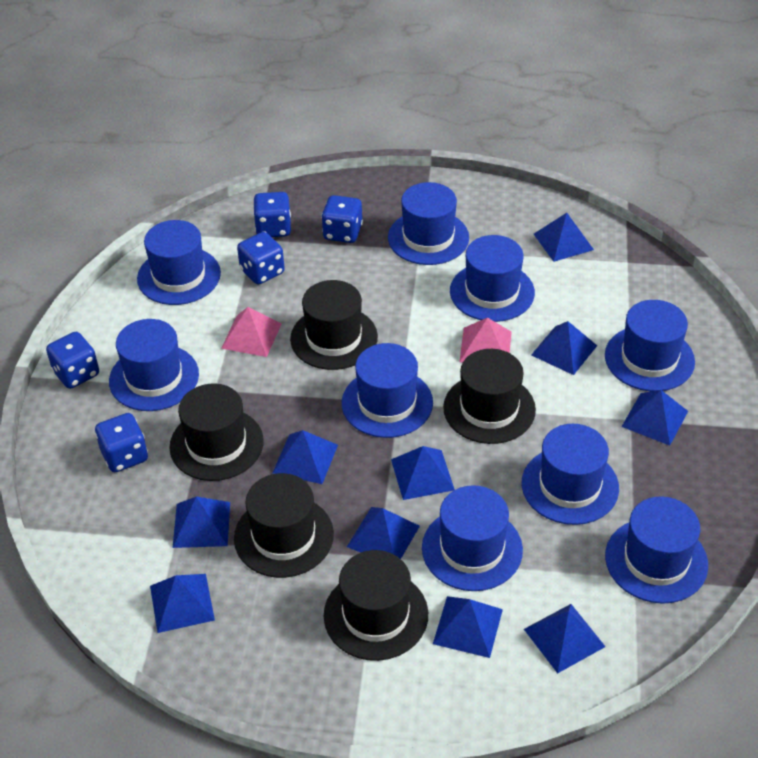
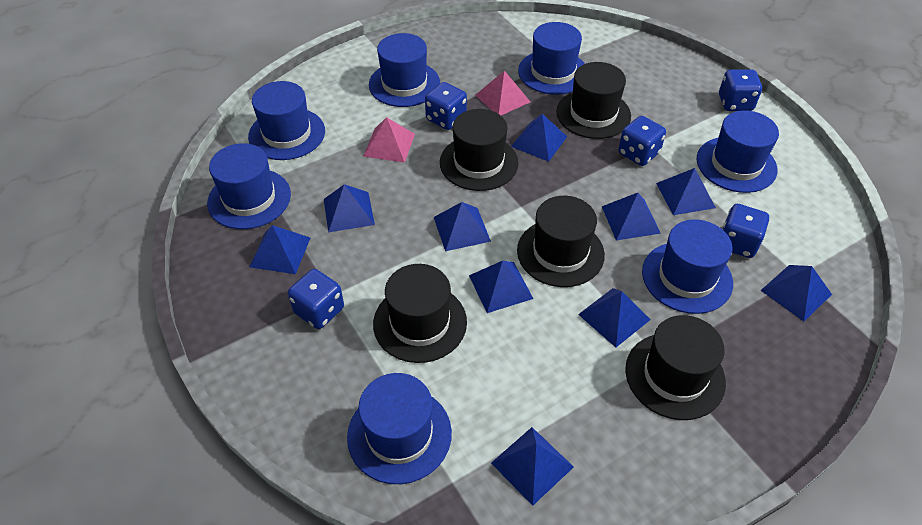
blue hat: 9 -> 7

